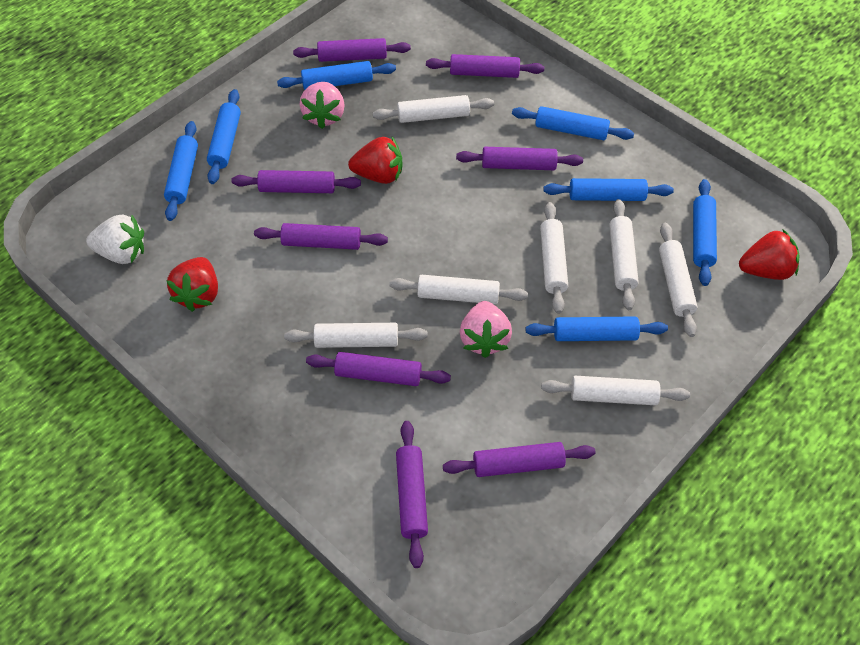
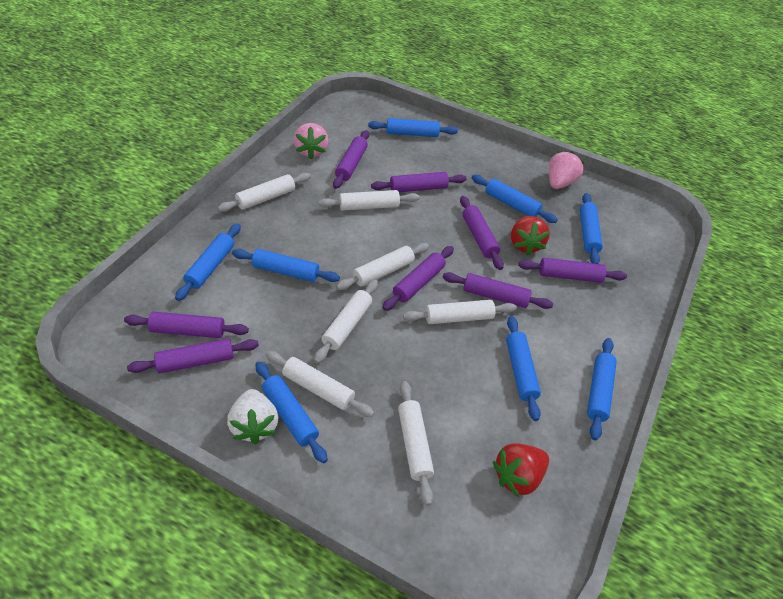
blue rolling pin: 7 -> 8
red strawberry: 3 -> 2

